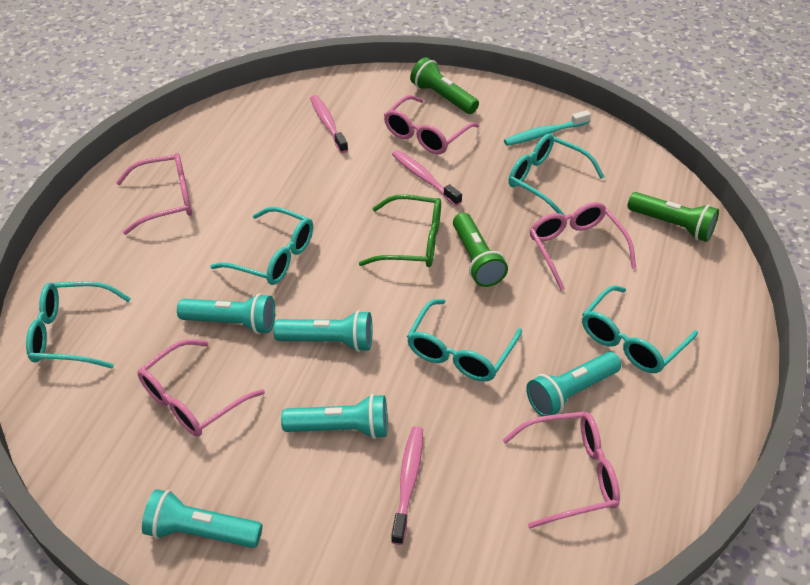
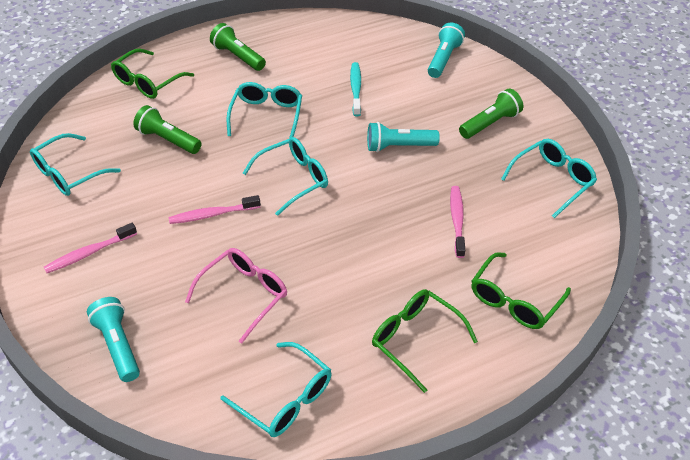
green glasses: 1 -> 3
pink glasses: 5 -> 1
turquoise flashlight: 5 -> 3

